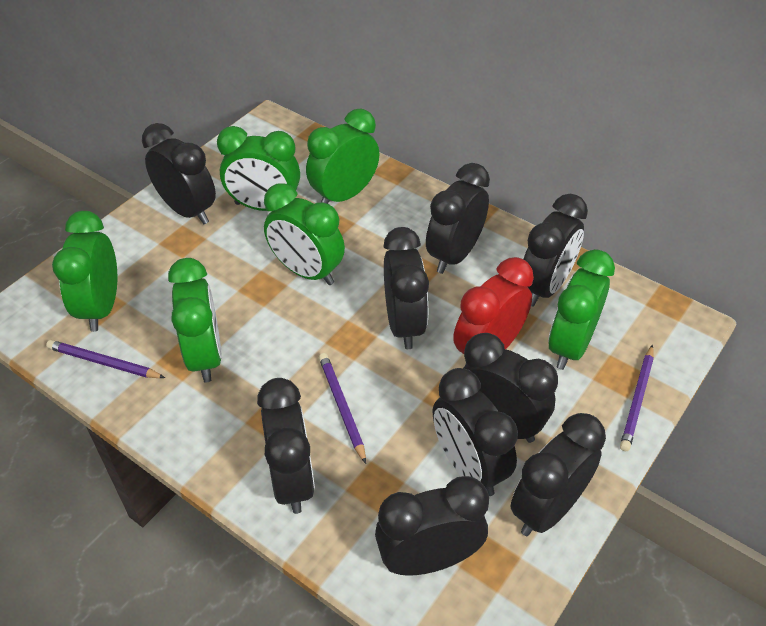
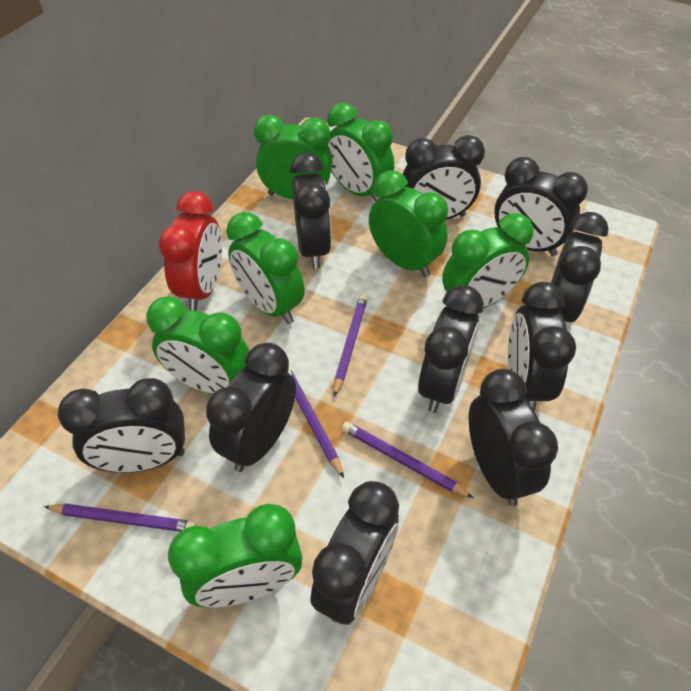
black clock: 9 -> 10
green clock: 6 -> 7
purple pencil: 3 -> 4

